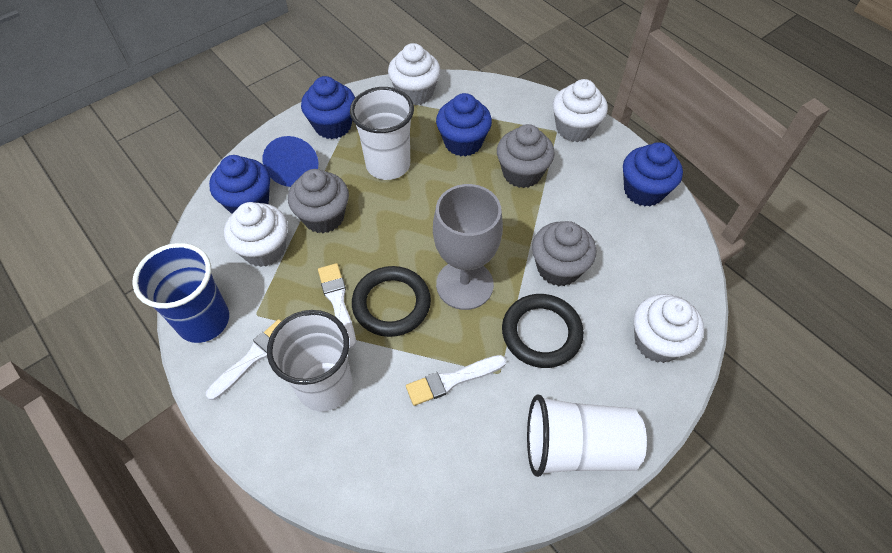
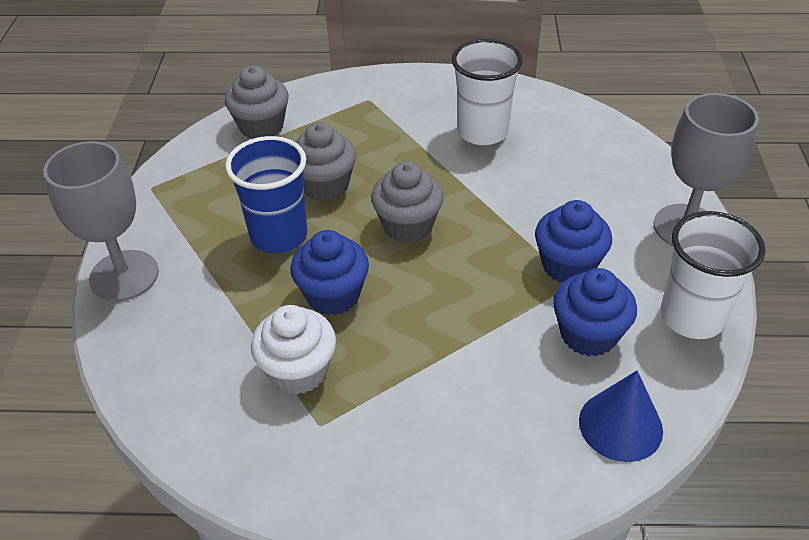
black ring: 2 -> 0
blue cupcake: 4 -> 3
grey goblet: 1 -> 2
white brush: 3 -> 0
white cup: 3 -> 2
white cupcake: 4 -> 1

